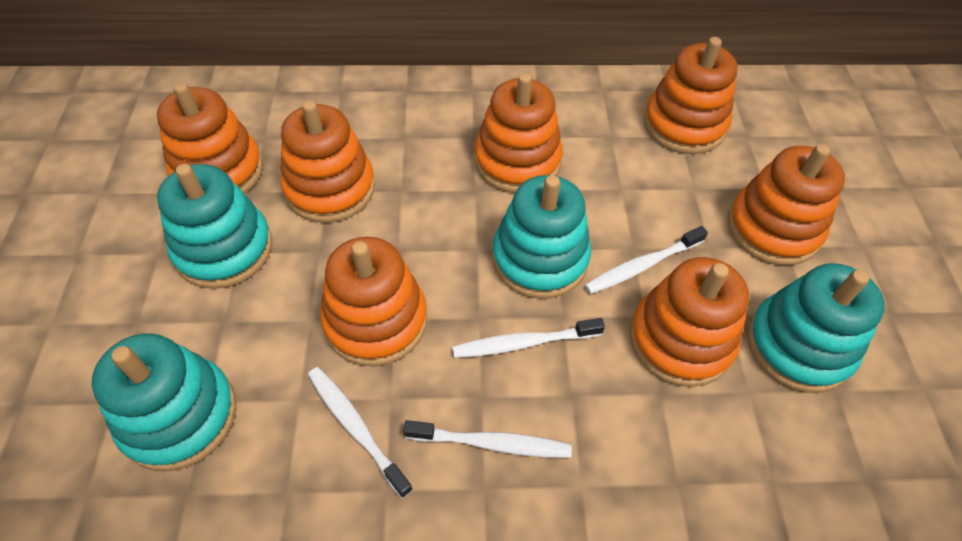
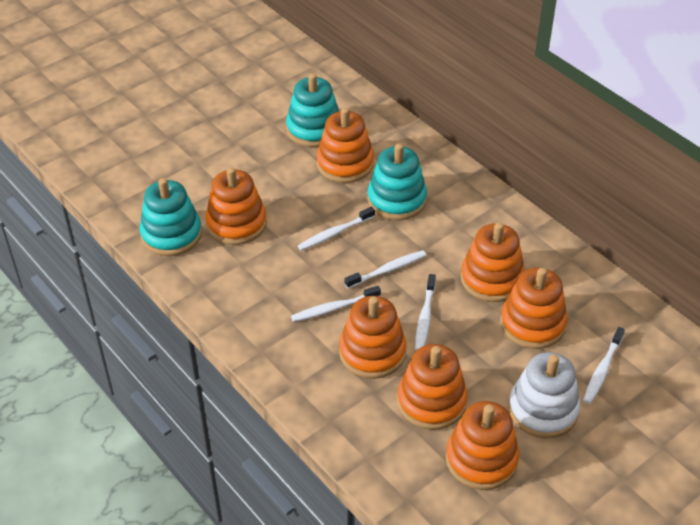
turquoise stacking toy: 4 -> 3
white stacking toy: 0 -> 1
white toothbrush: 4 -> 5

